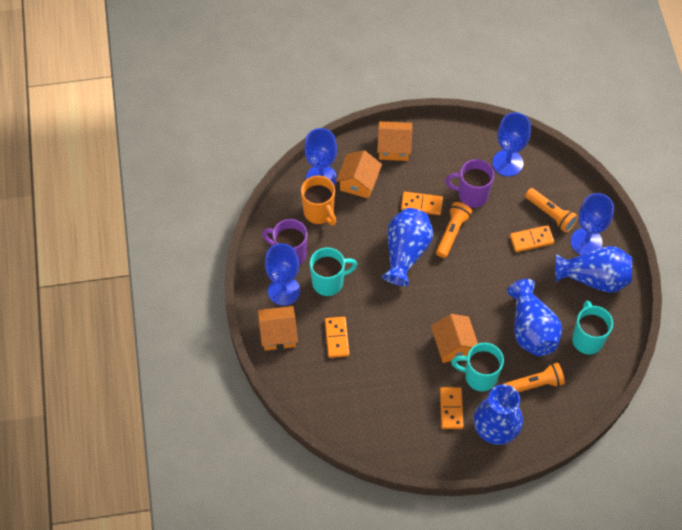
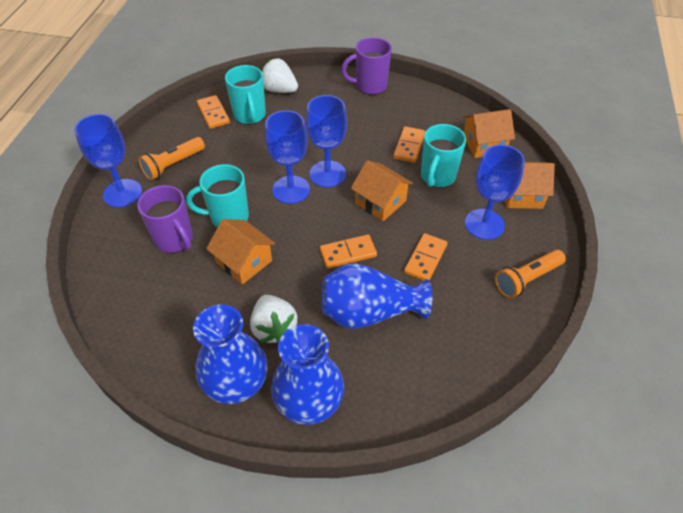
blue vase: 4 -> 3
orange flashlight: 3 -> 2
orange mug: 1 -> 0
white strawberry: 0 -> 2

